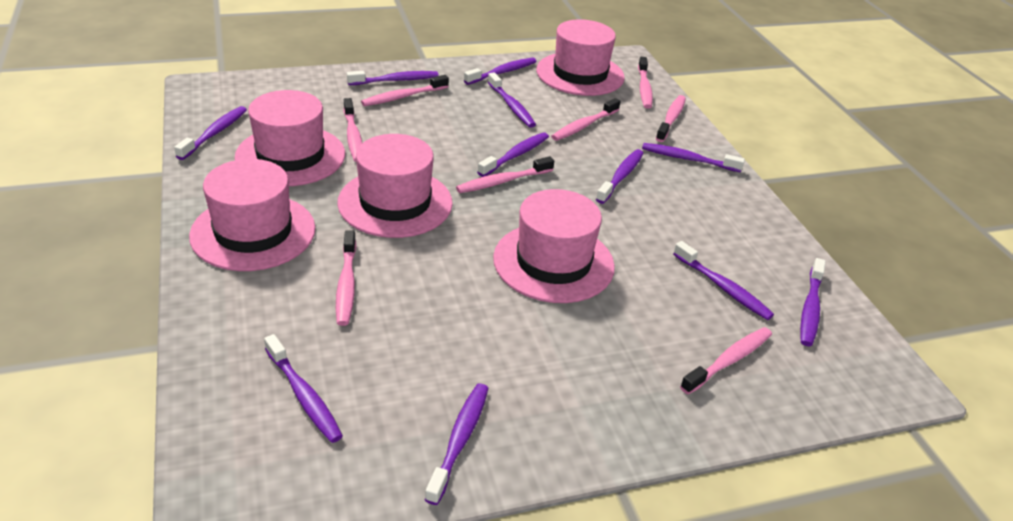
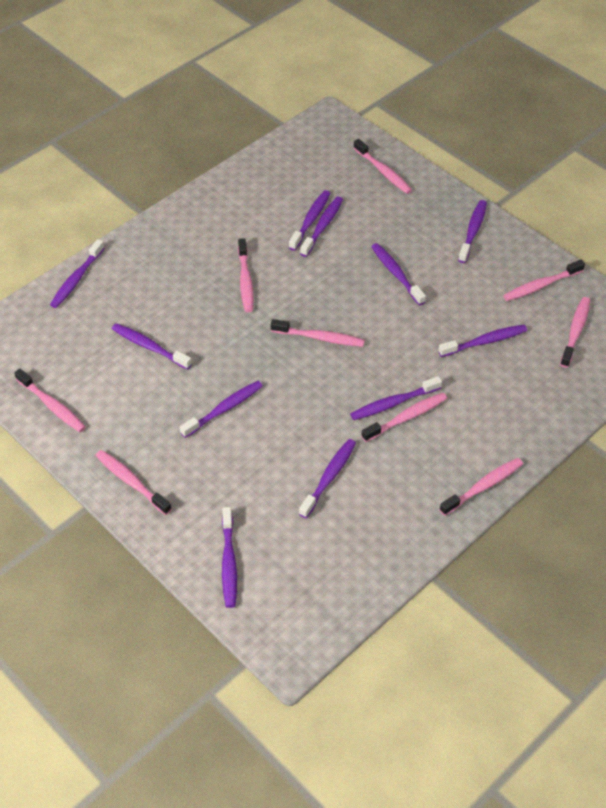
pink hat: 5 -> 0
pink toothbrush: 8 -> 9

